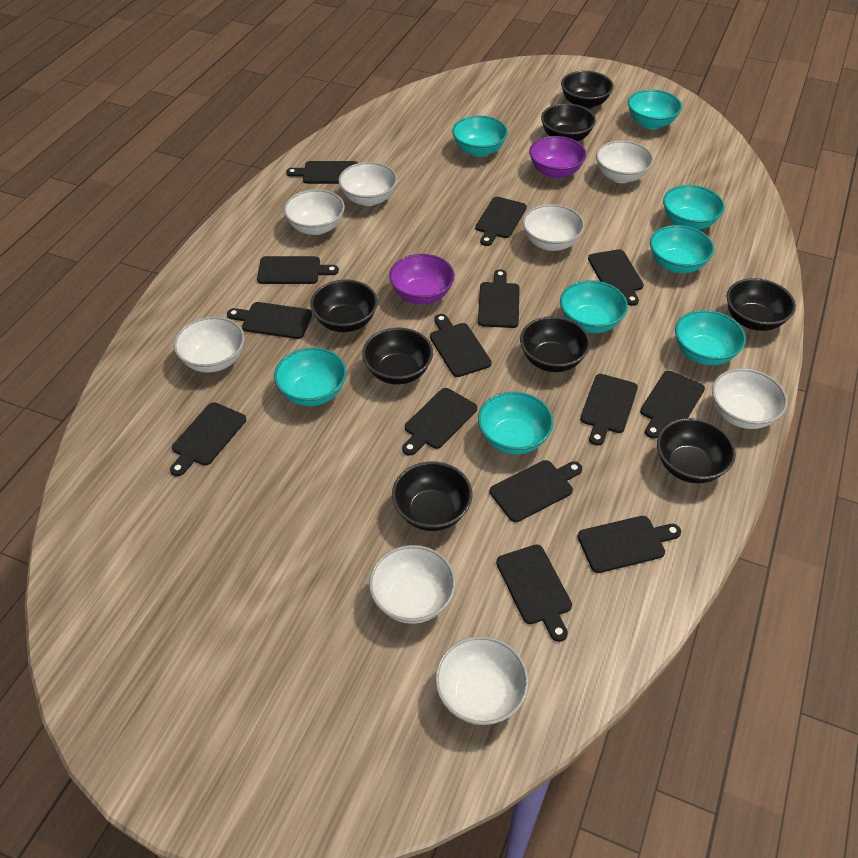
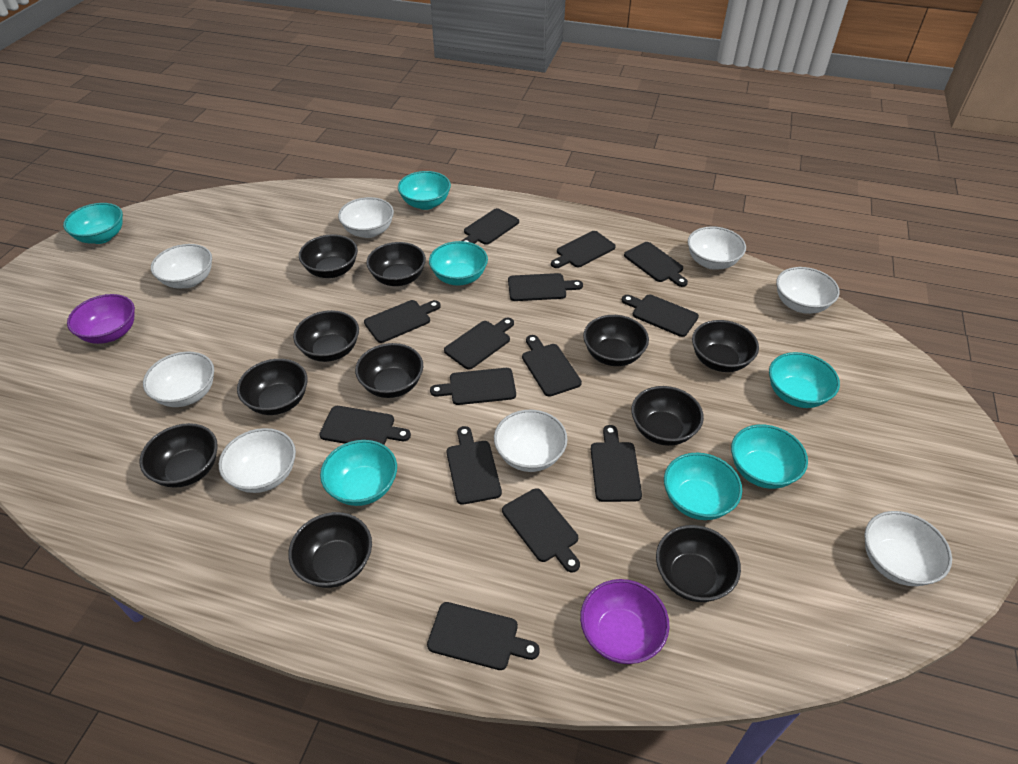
black bowl: 8 -> 11
turquoise bowl: 8 -> 7

